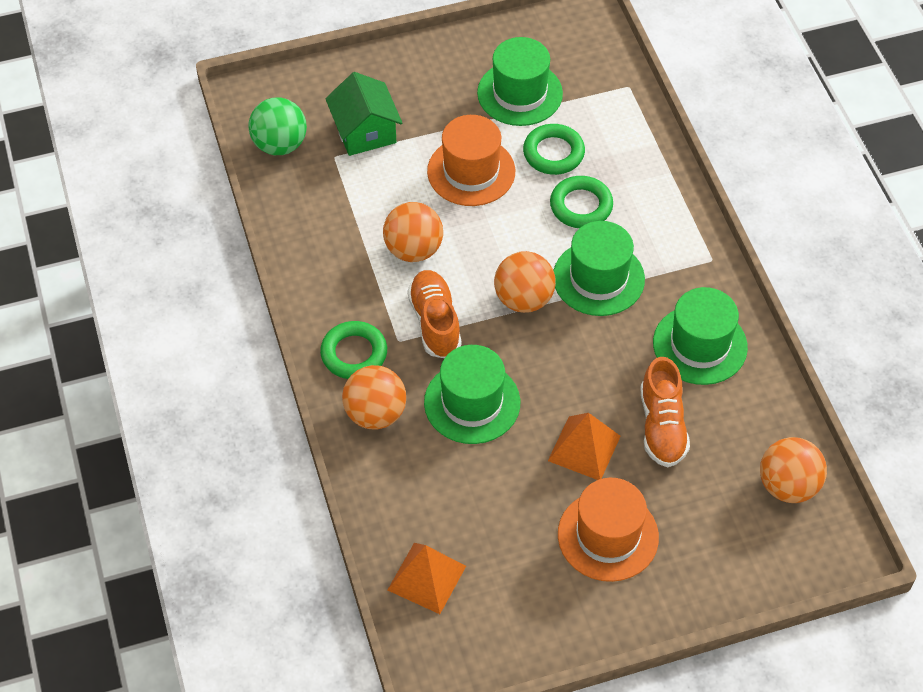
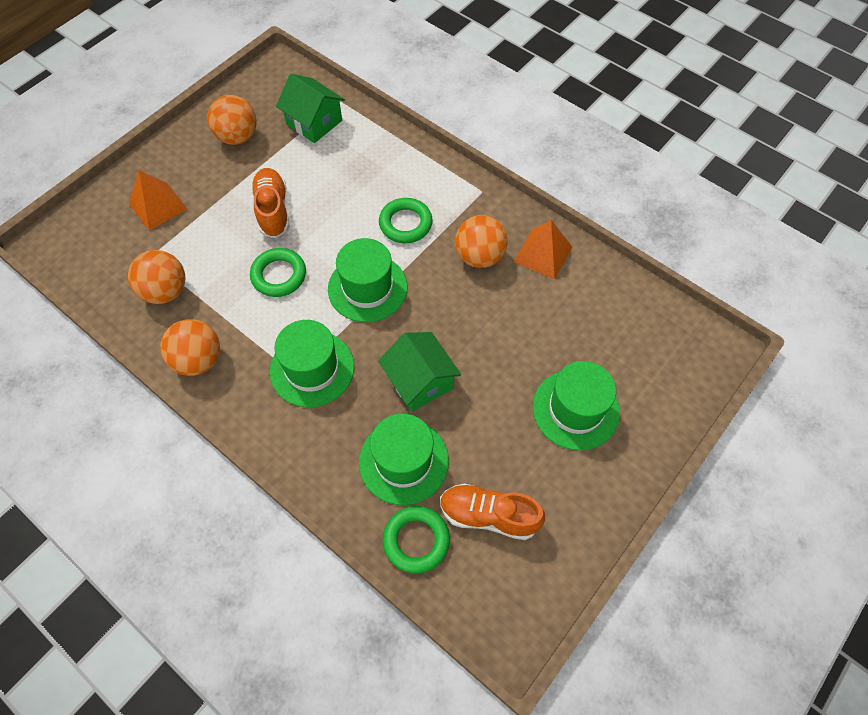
green ball: 1 -> 0
green house: 1 -> 2
orange hat: 2 -> 0

